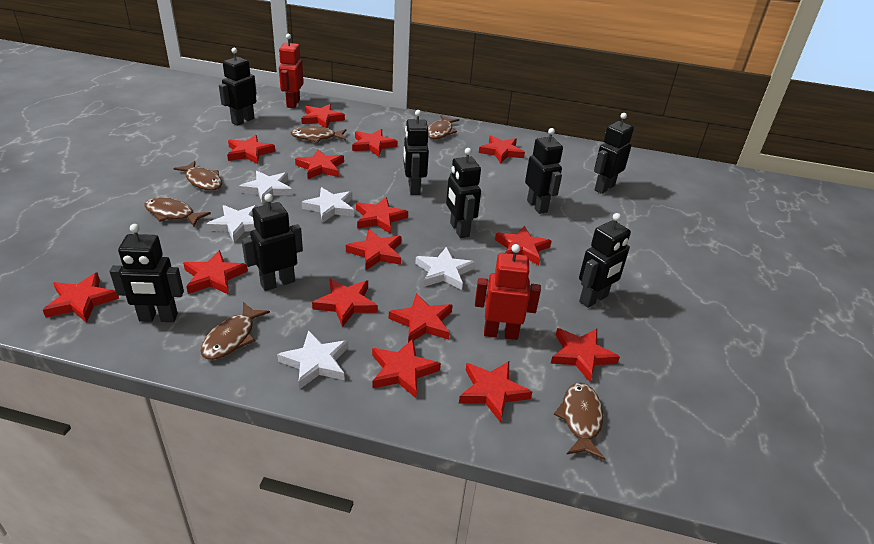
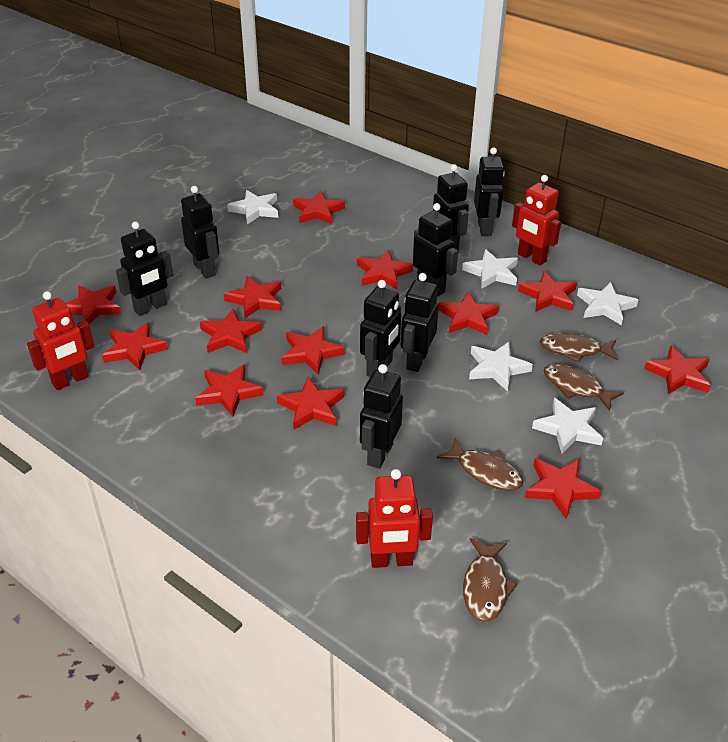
brown fish: 6 -> 4
red robot: 2 -> 3
red star: 15 -> 13

